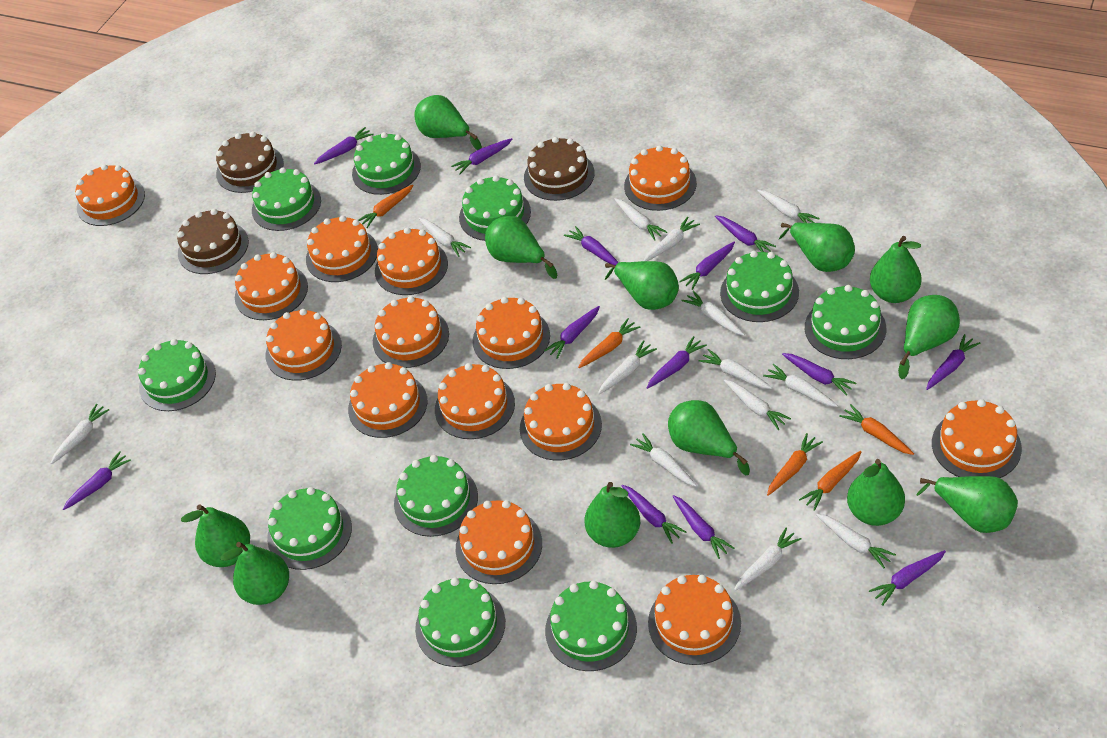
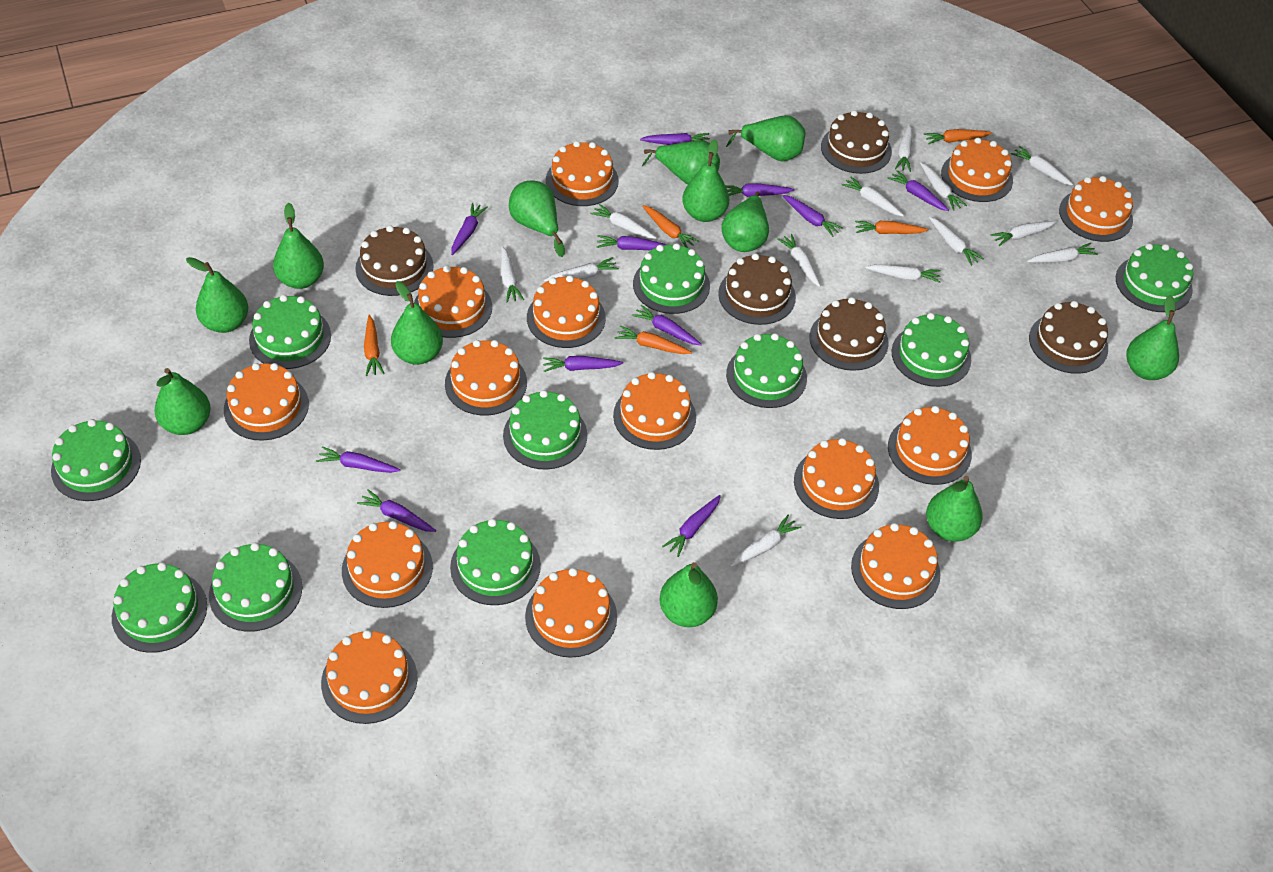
brown cake: 3 -> 5
purple carrot: 13 -> 11

